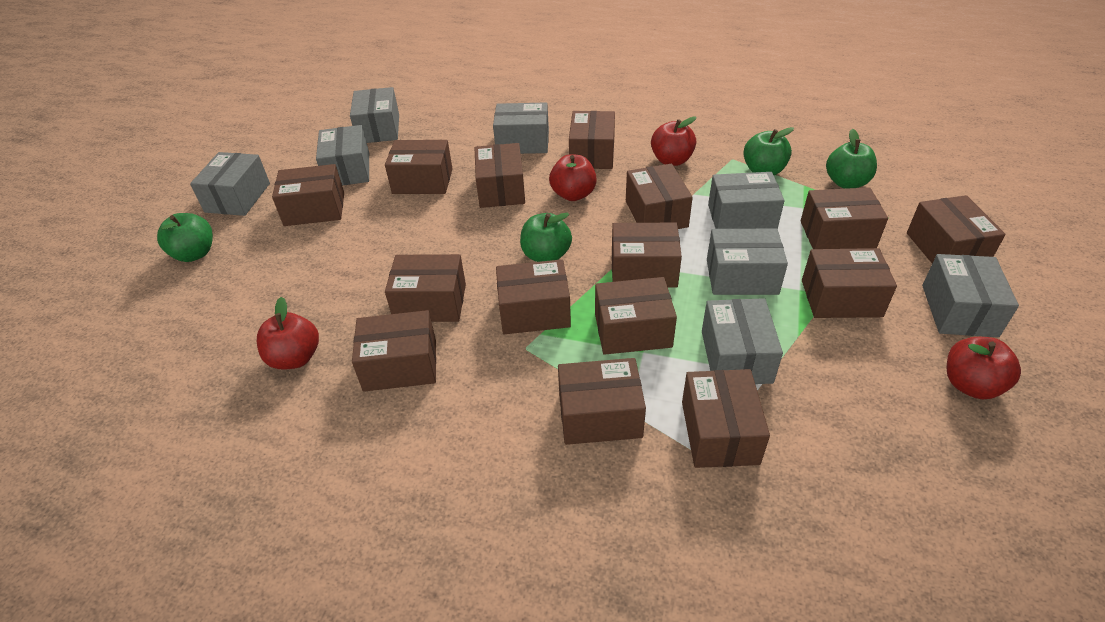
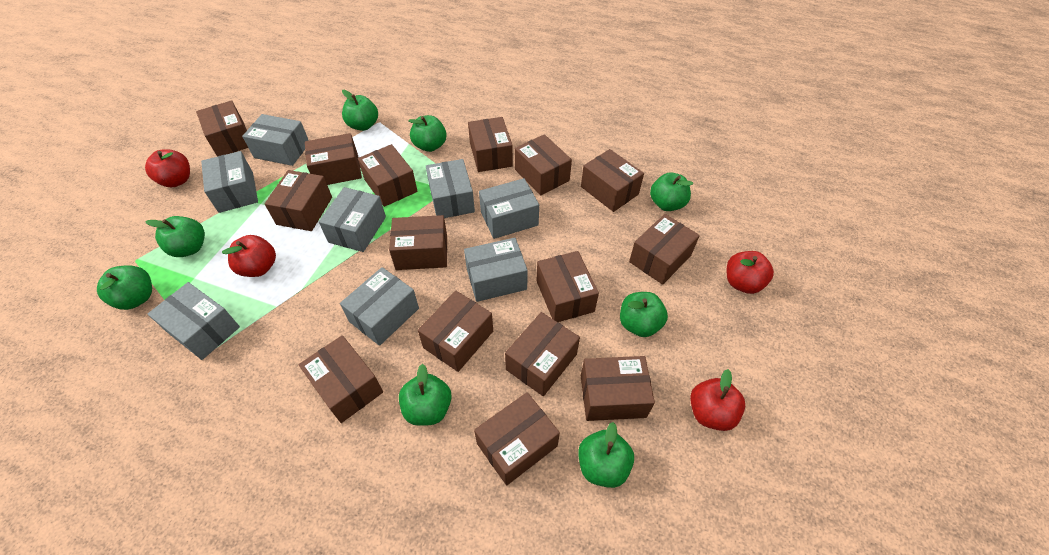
green apple: 4 -> 8

